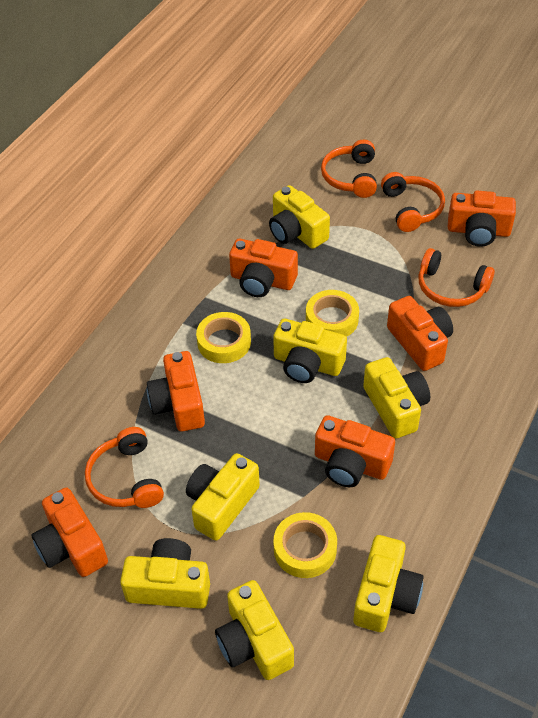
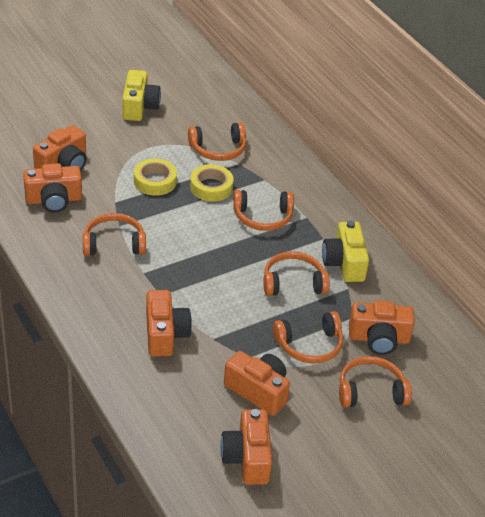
orange headphones: 4 -> 6
yellow camera: 7 -> 2
yellow tape: 3 -> 2

